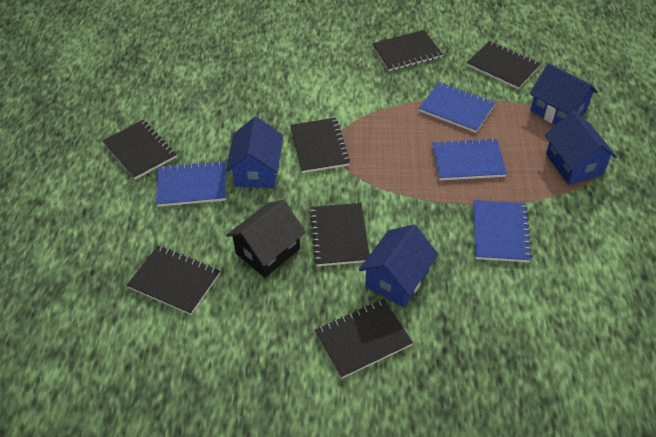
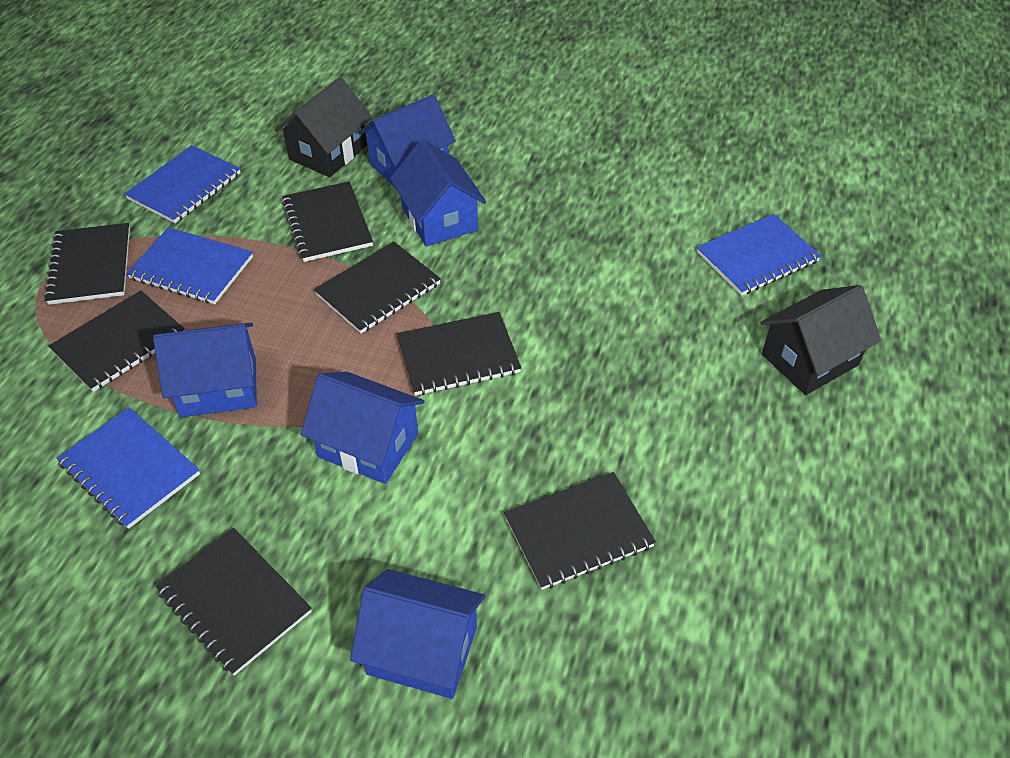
black house: 1 -> 2
blue house: 4 -> 5

